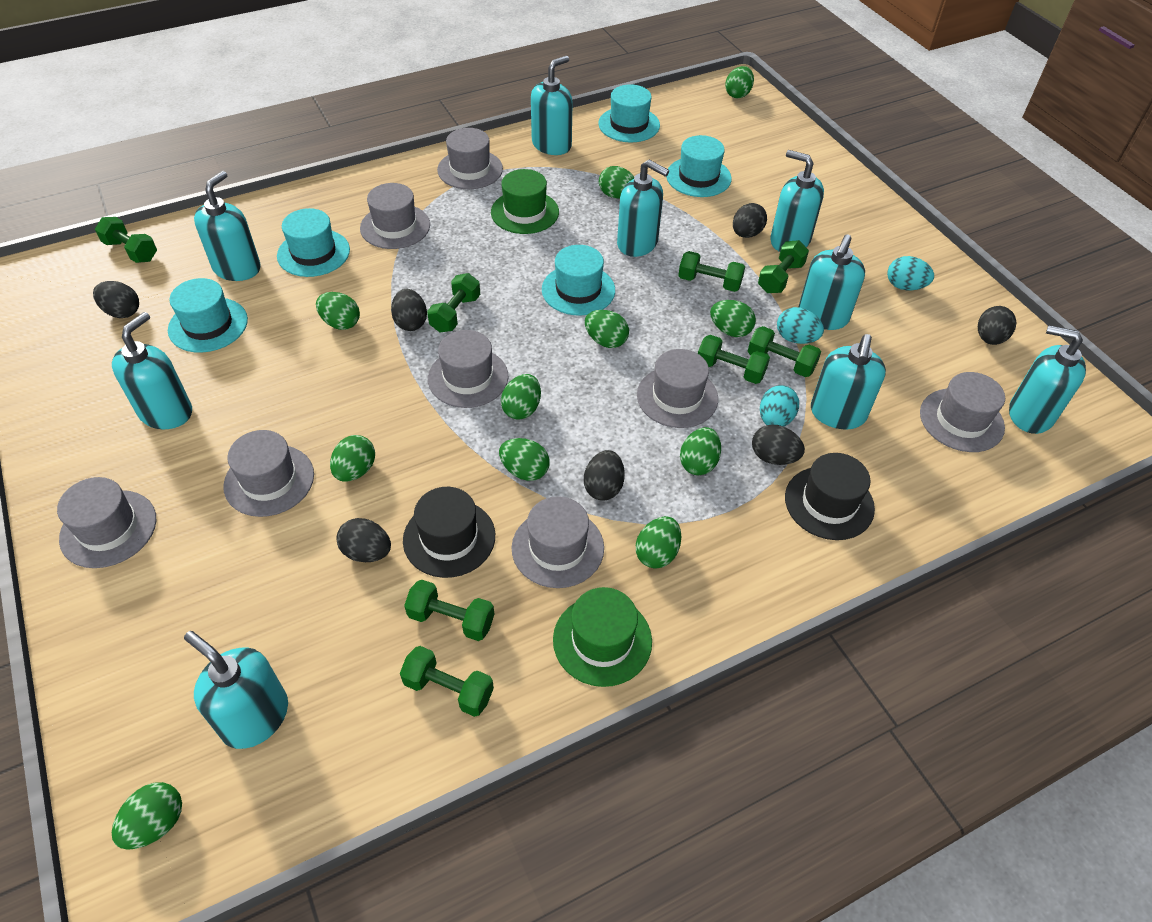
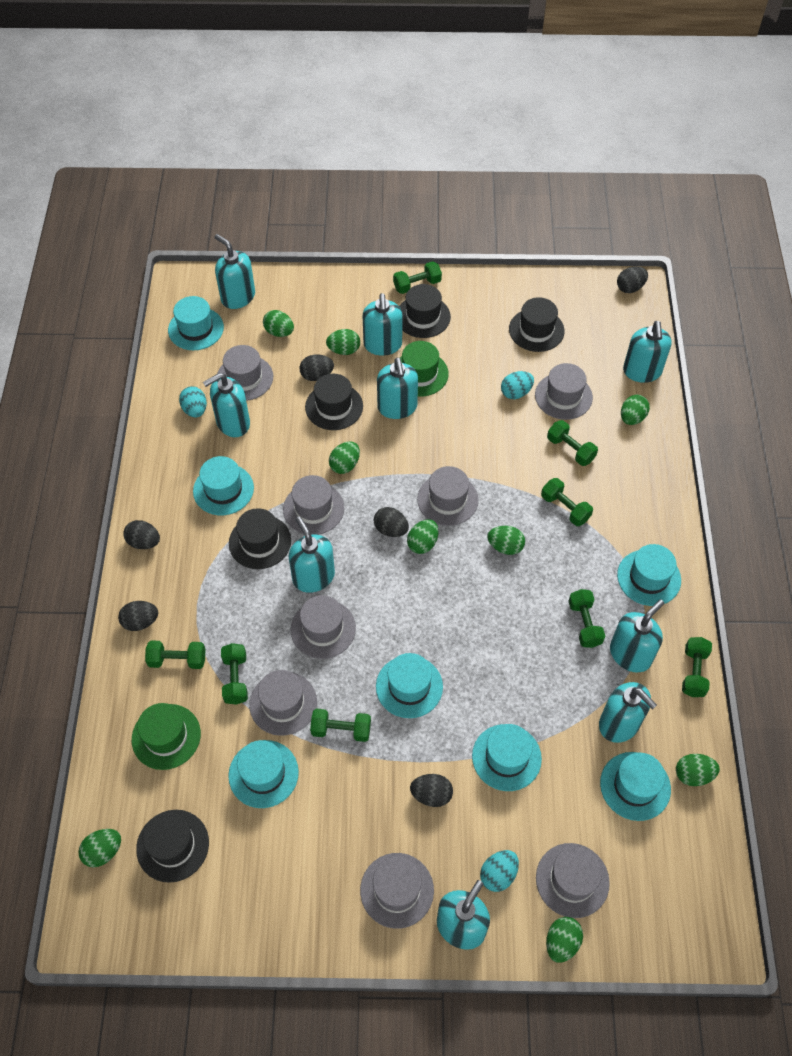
black egg: 7 -> 6
black hat: 2 -> 5
green egg: 11 -> 9
turquoise hat: 5 -> 7

